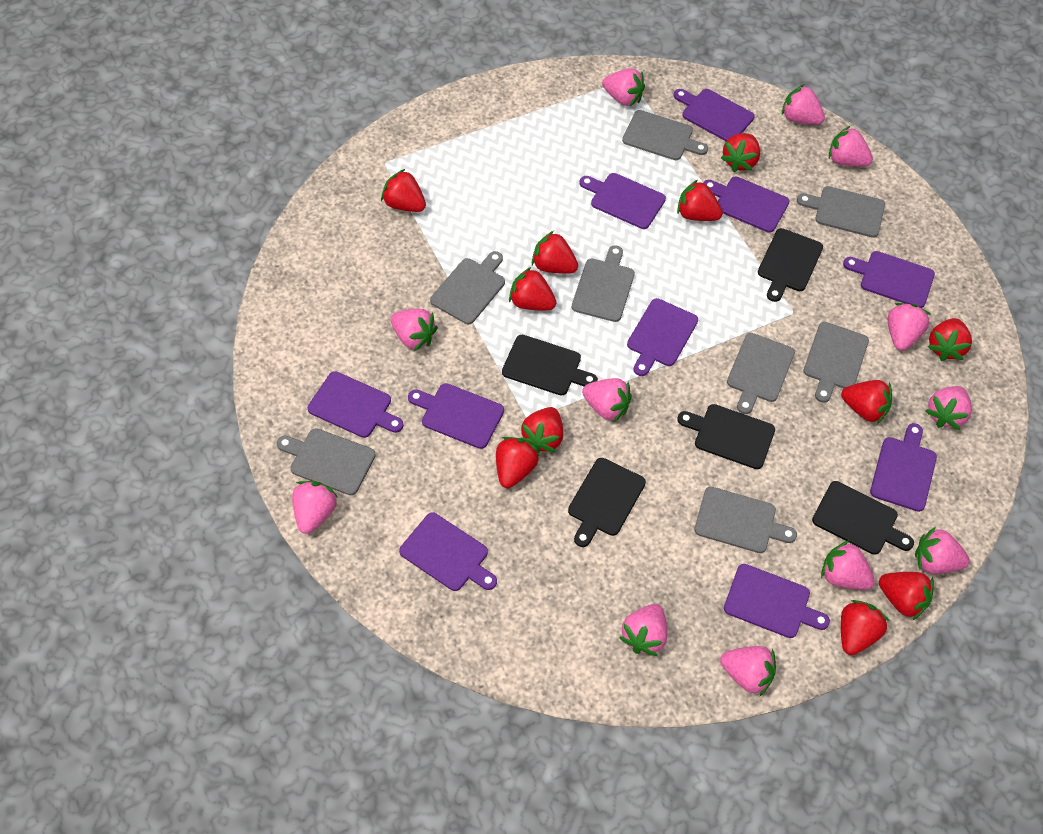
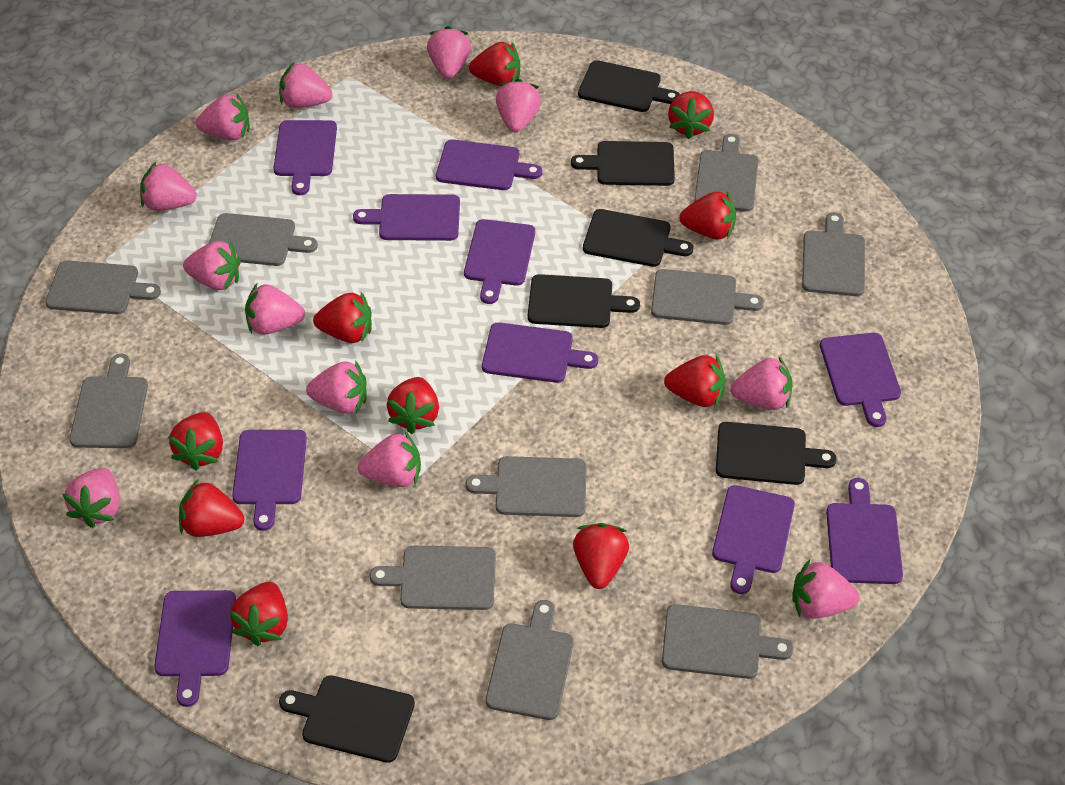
black cutting board: 5 -> 6
grey cutting board: 8 -> 10
red strawberry: 11 -> 10

